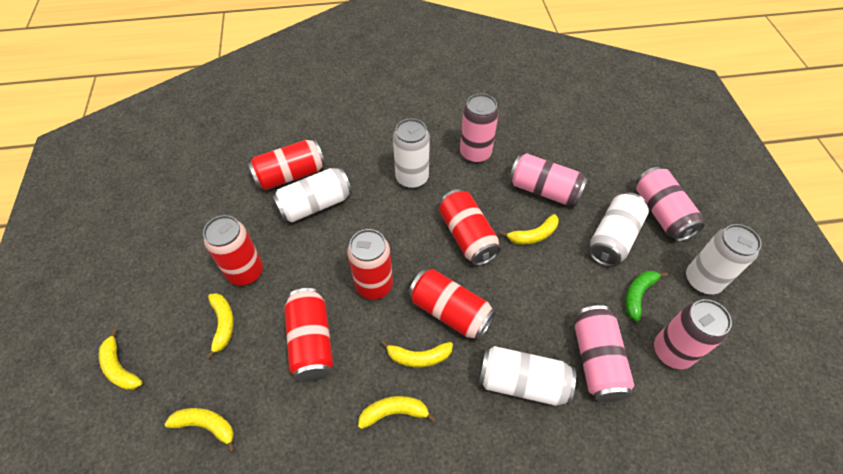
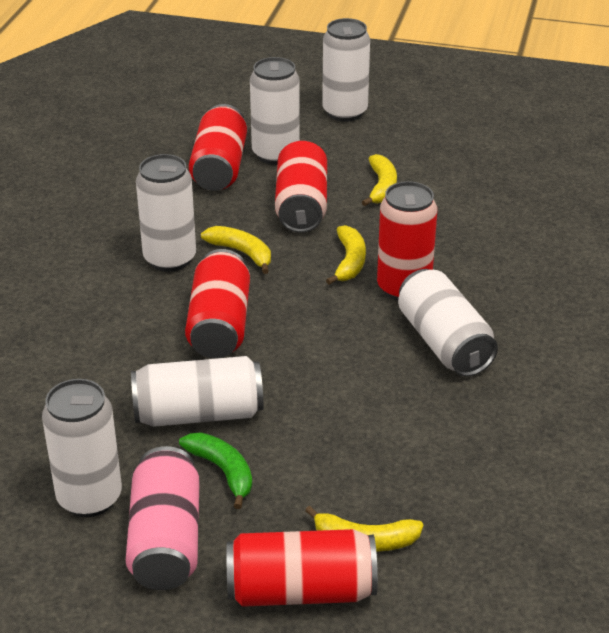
pink can: 5 -> 1
red can: 6 -> 5
white can: 5 -> 6
yellow banana: 6 -> 4

